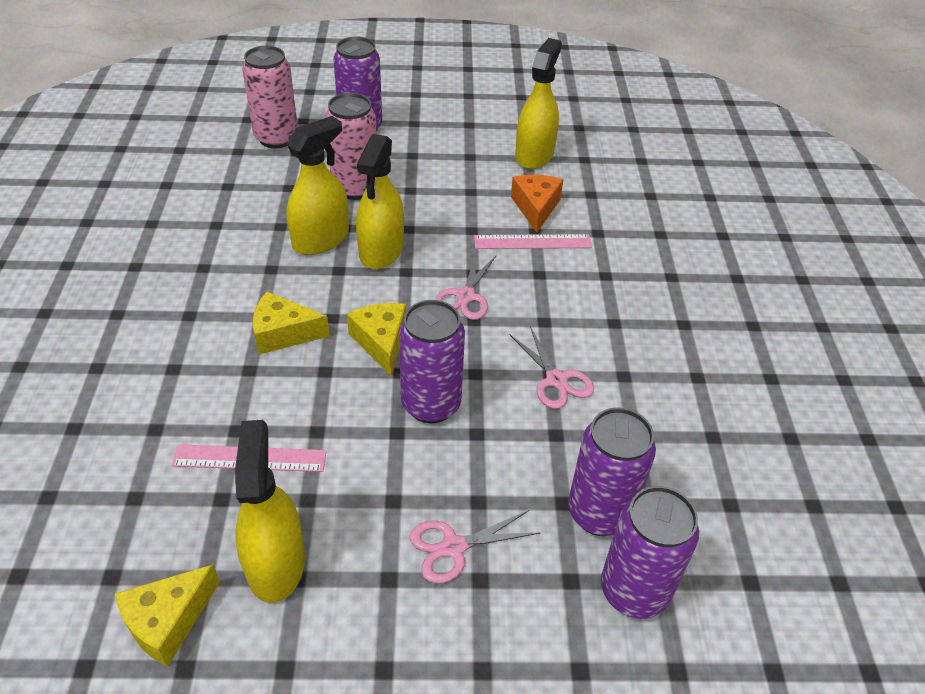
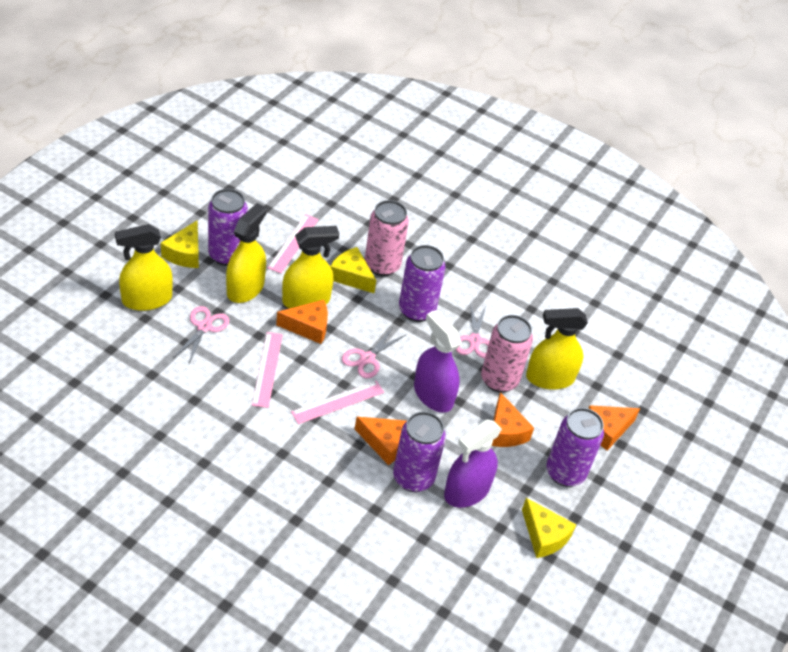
orange cheese: 1 -> 4
pink ruler: 2 -> 3
purple spray bottle: 0 -> 2

